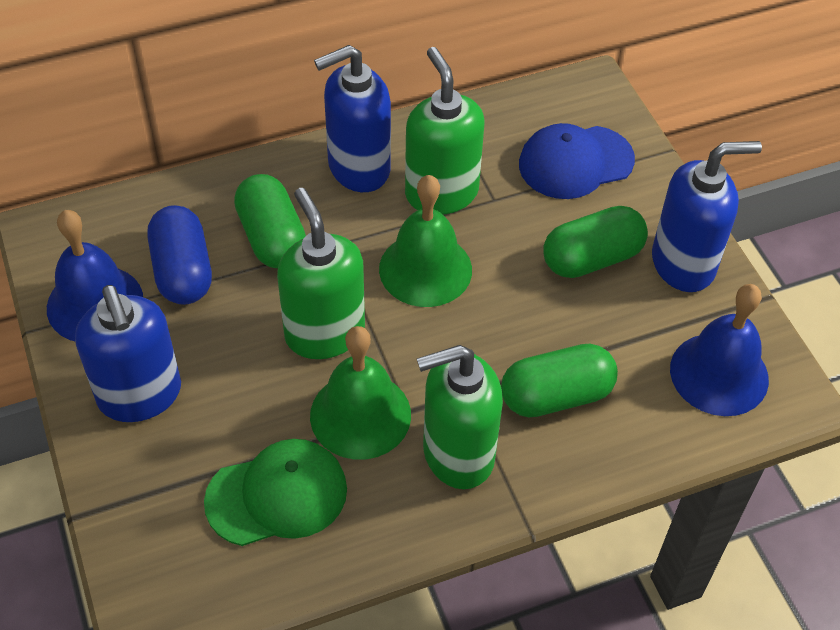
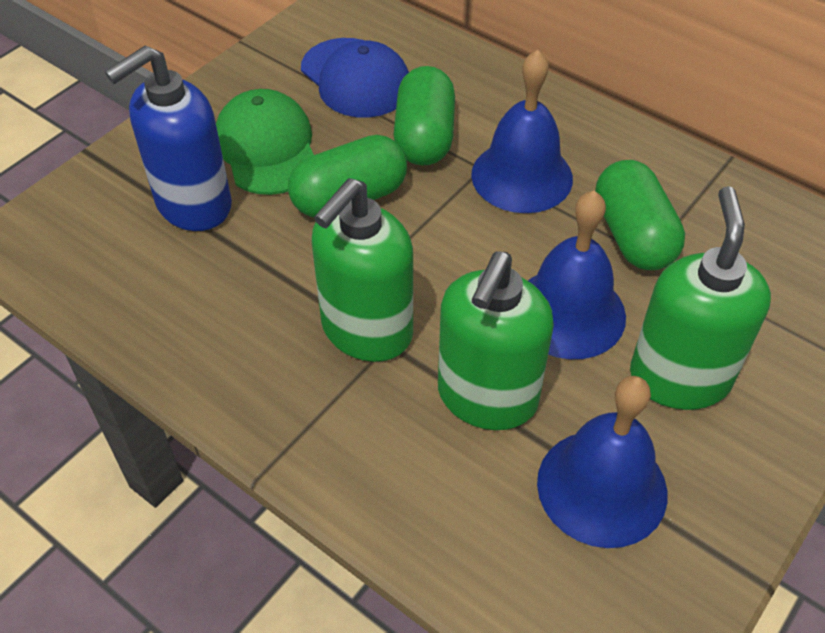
blue bell: 2 -> 3
blue capsule: 1 -> 0
blue soap dispenser: 3 -> 1
green bell: 2 -> 0

